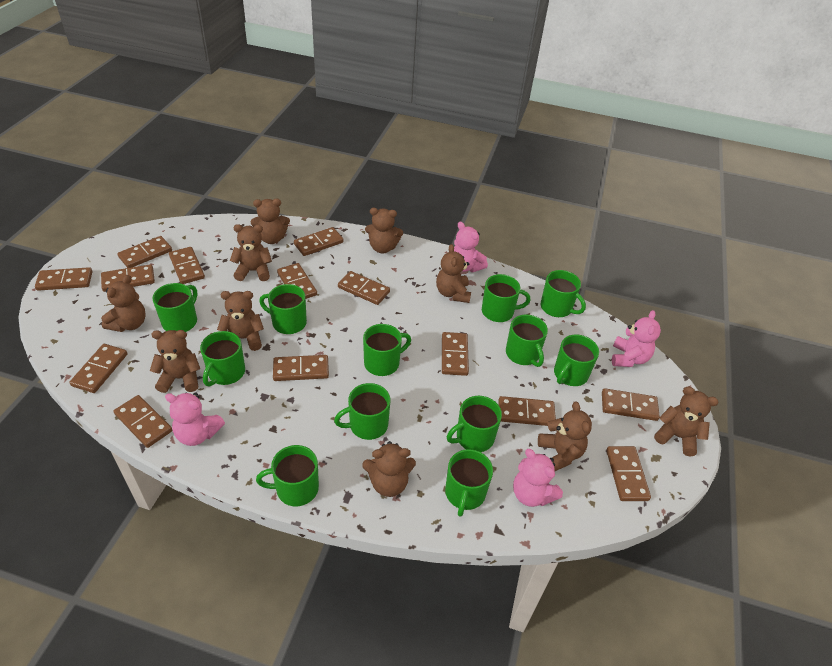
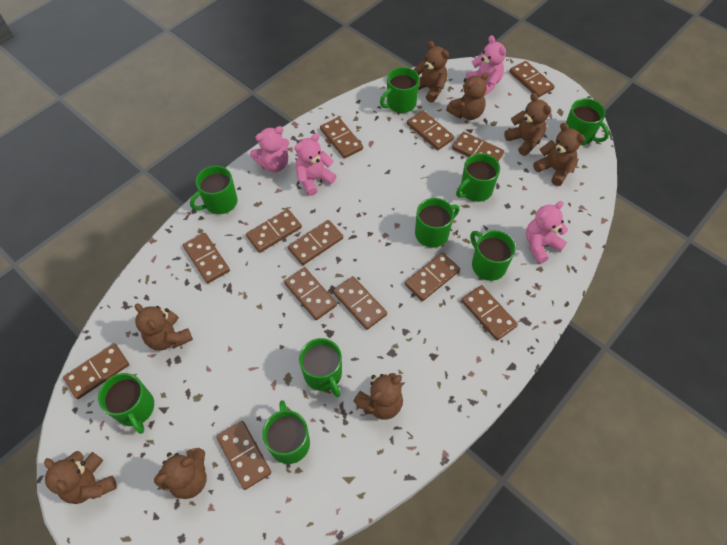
brown domino: 14 -> 13
brown teddy bear: 10 -> 8
green mug: 12 -> 9

